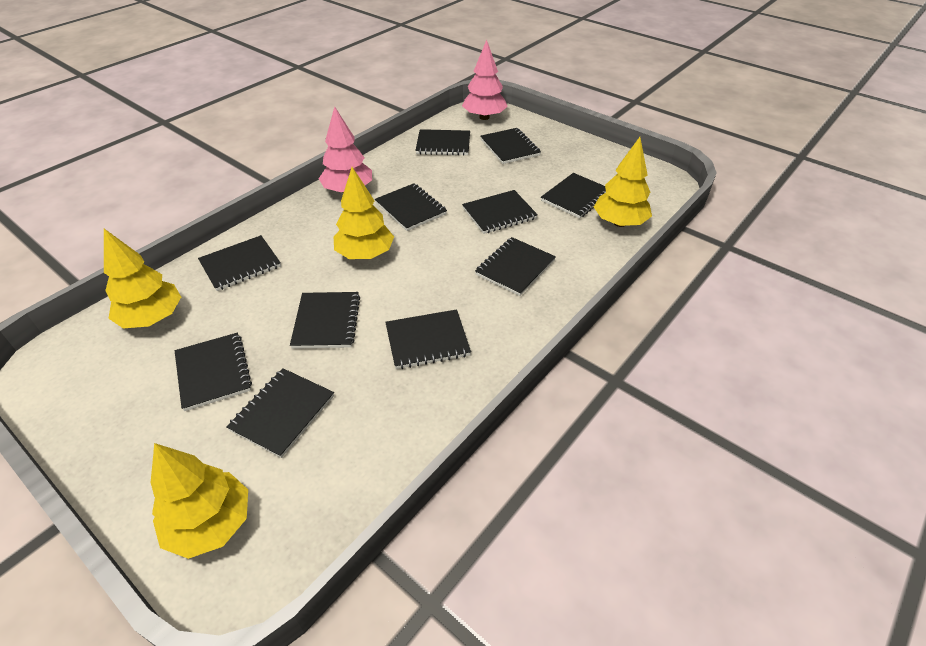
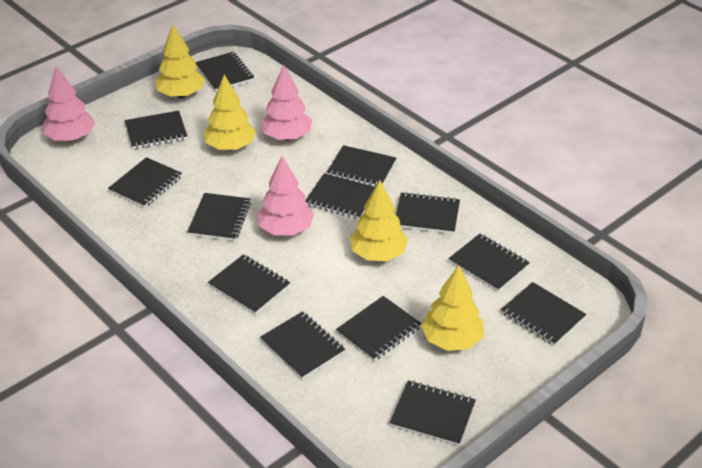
black notebook: 11 -> 13
pink tree: 2 -> 3

